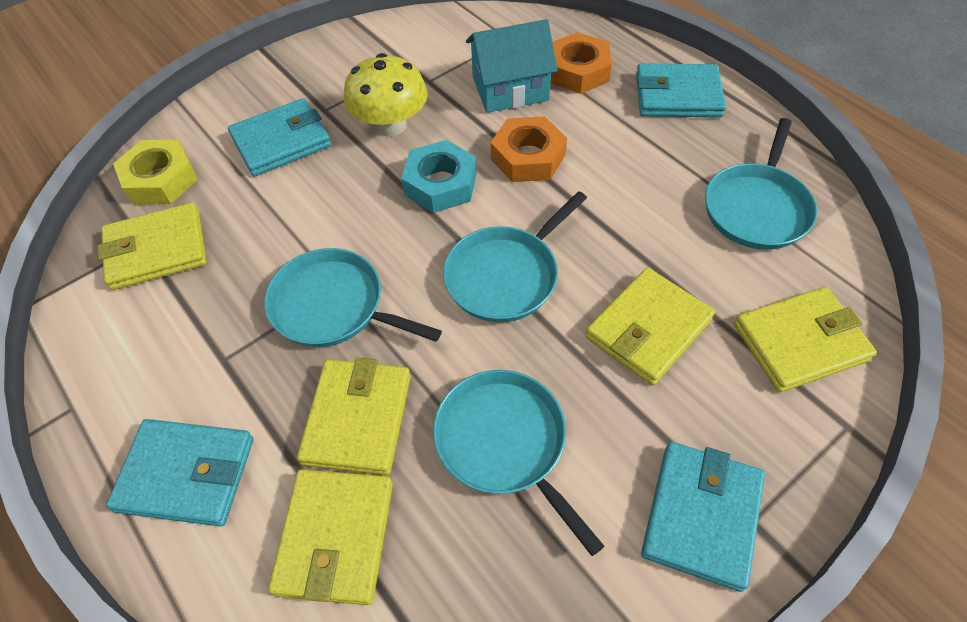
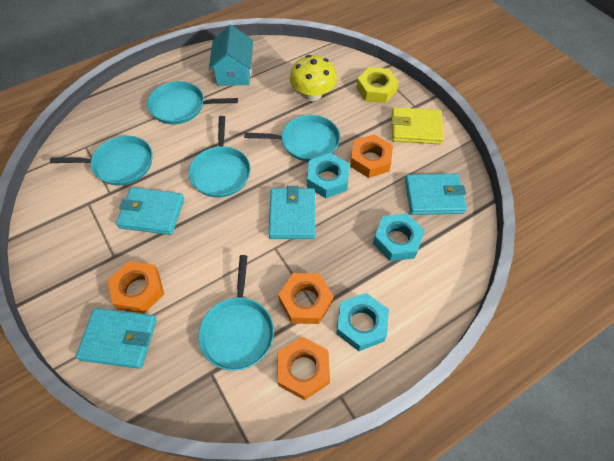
orange nut: 2 -> 4
turquoise nut: 1 -> 3
turquoise pan: 4 -> 5
yellow wallet: 5 -> 1

